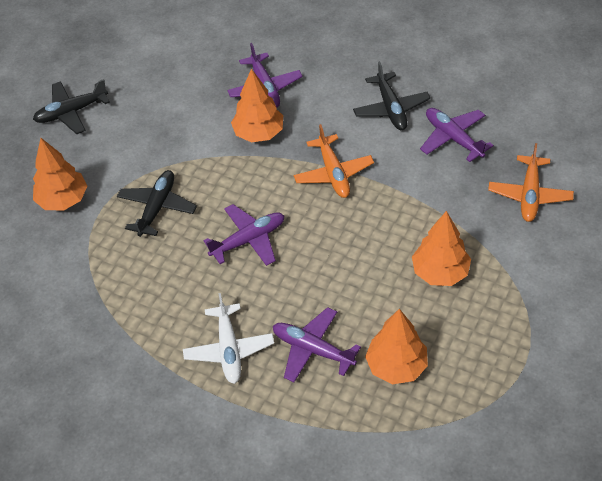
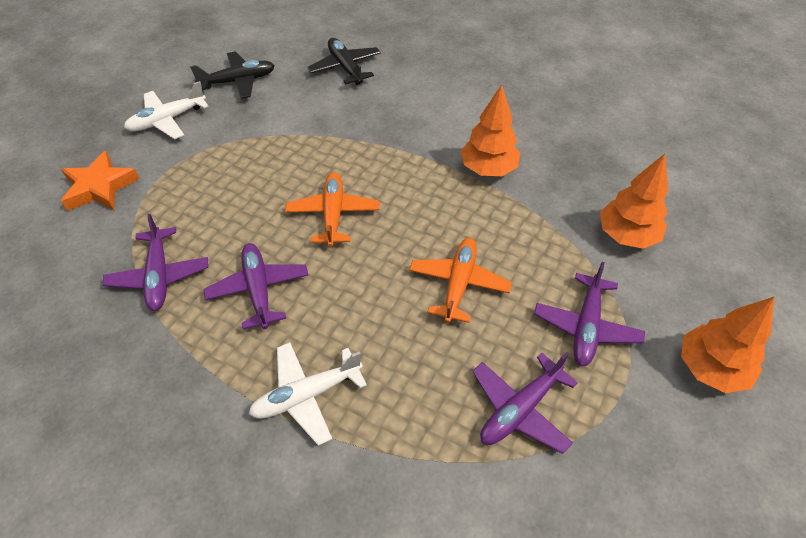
black plane: 3 -> 2
orange star: 0 -> 1
orange tree: 4 -> 3
white plane: 1 -> 2

